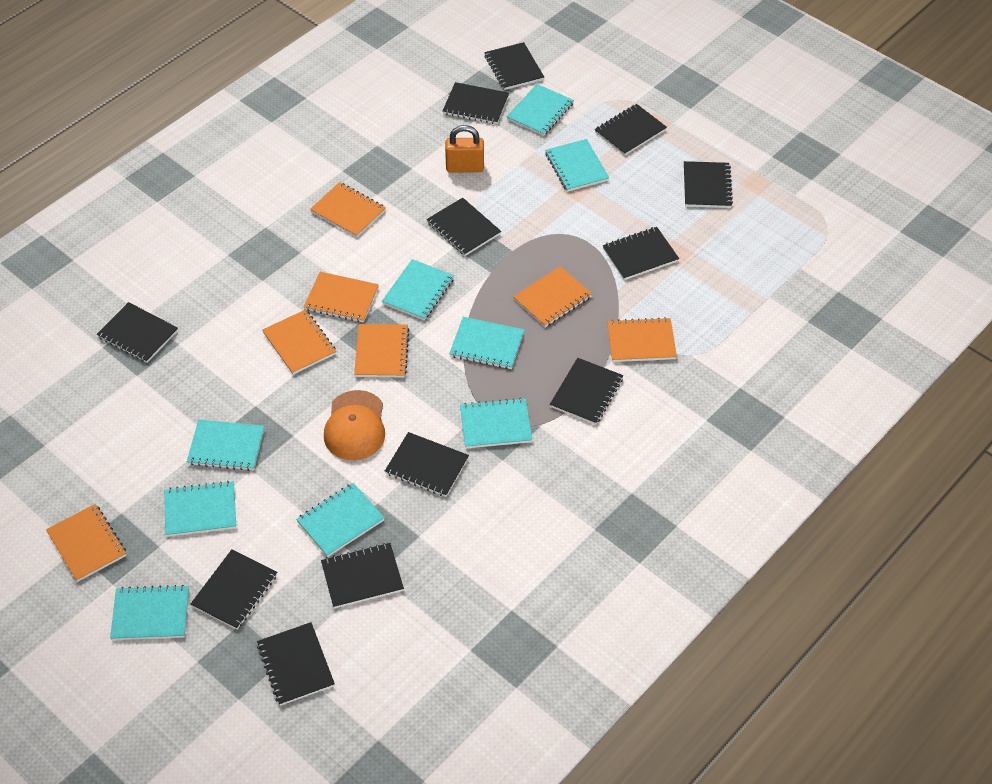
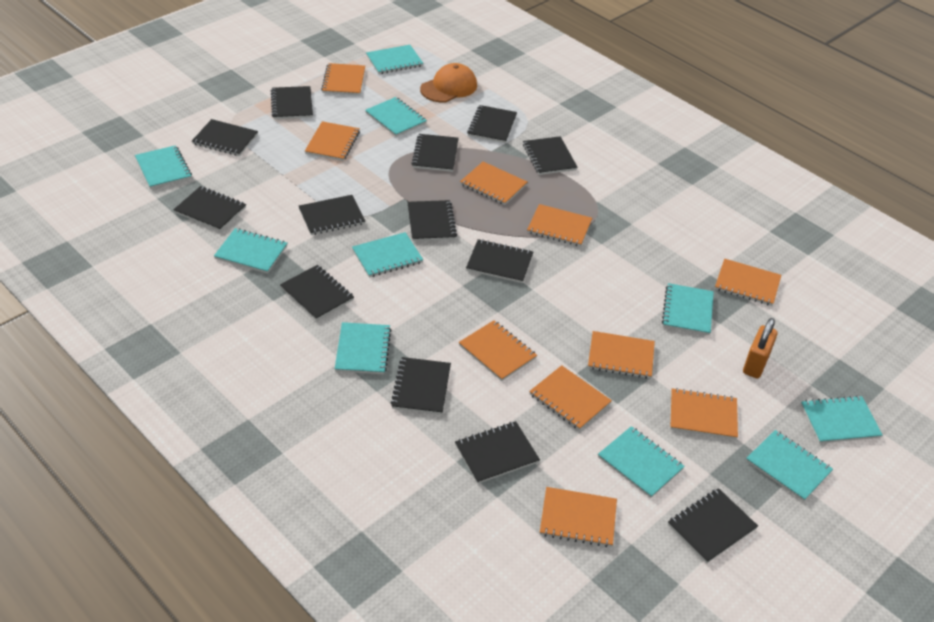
black notebook: 12 -> 13
orange notebook: 7 -> 10
turquoise notebook: 9 -> 10

